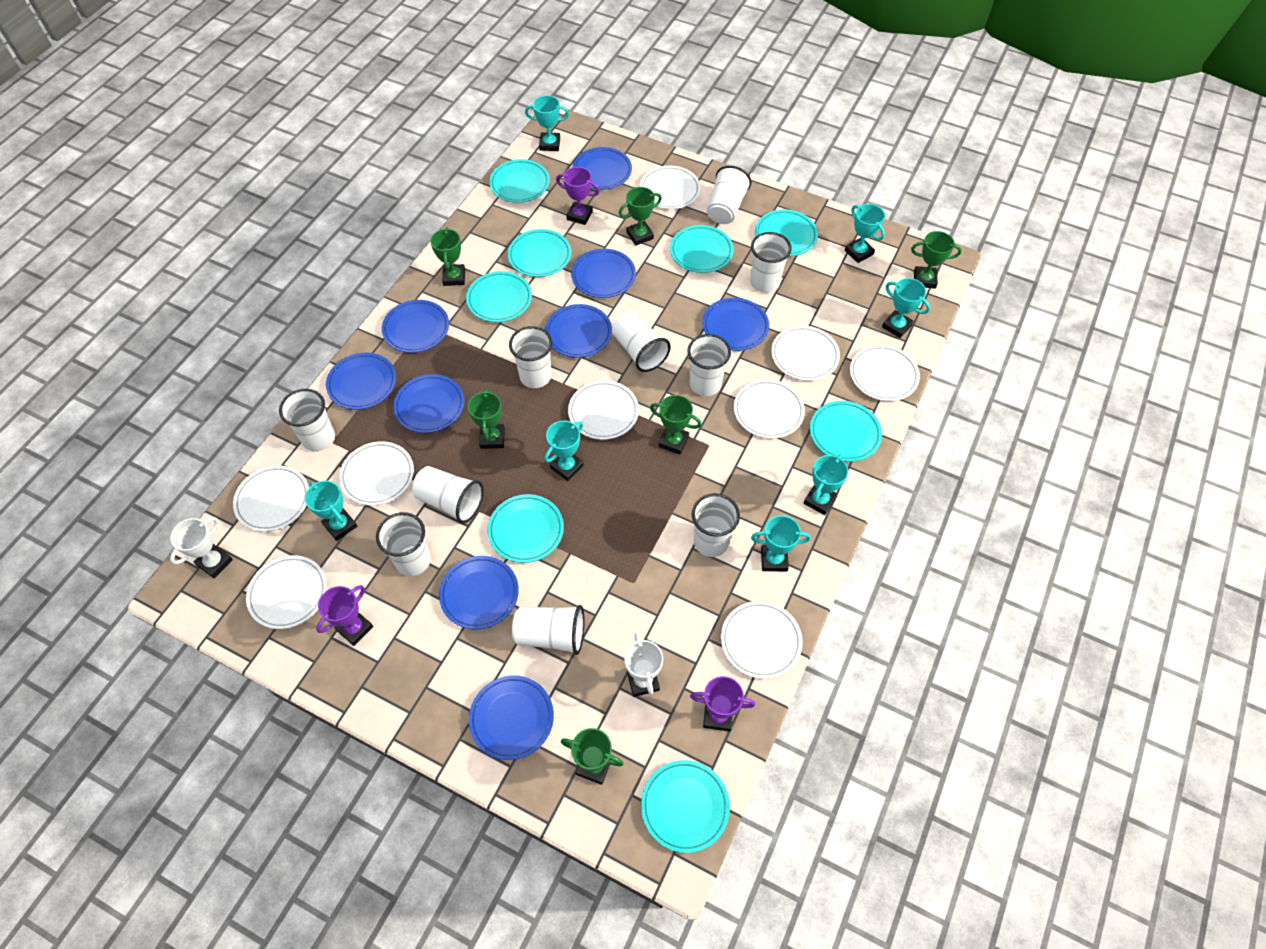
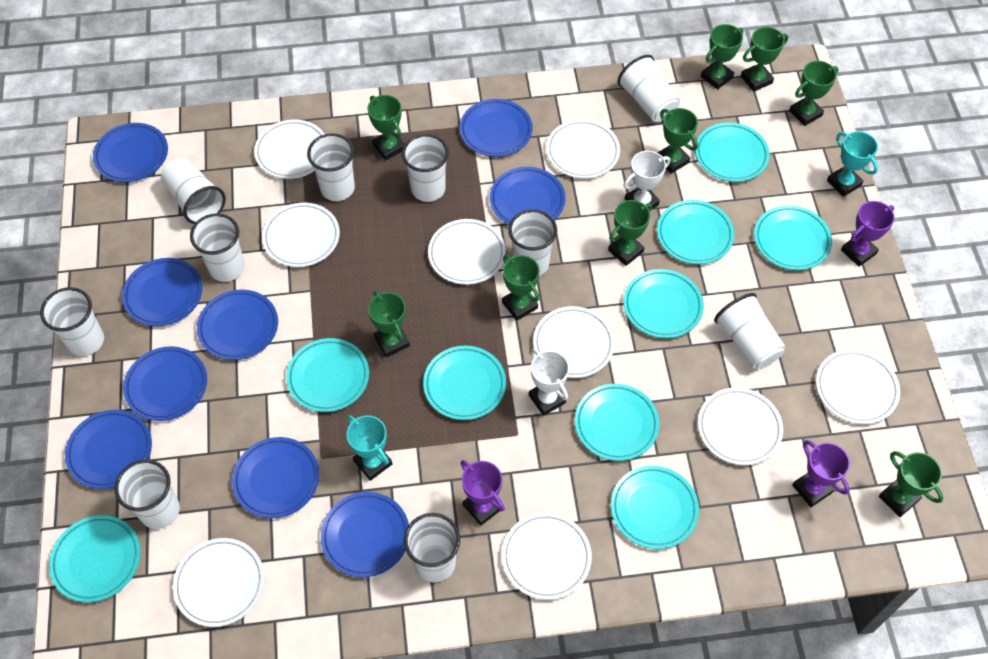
green trophy: 6 -> 9
turquoise plate: 8 -> 9
turquoise trophy: 7 -> 2

